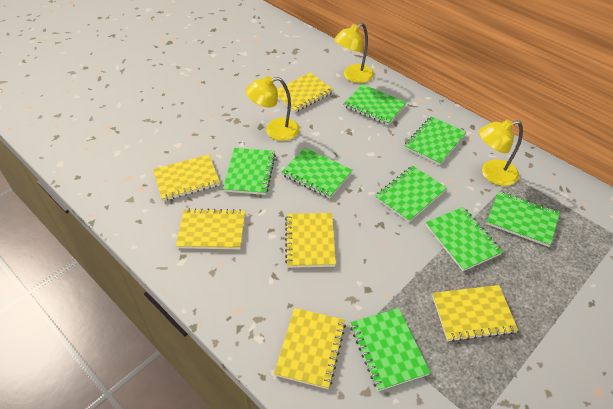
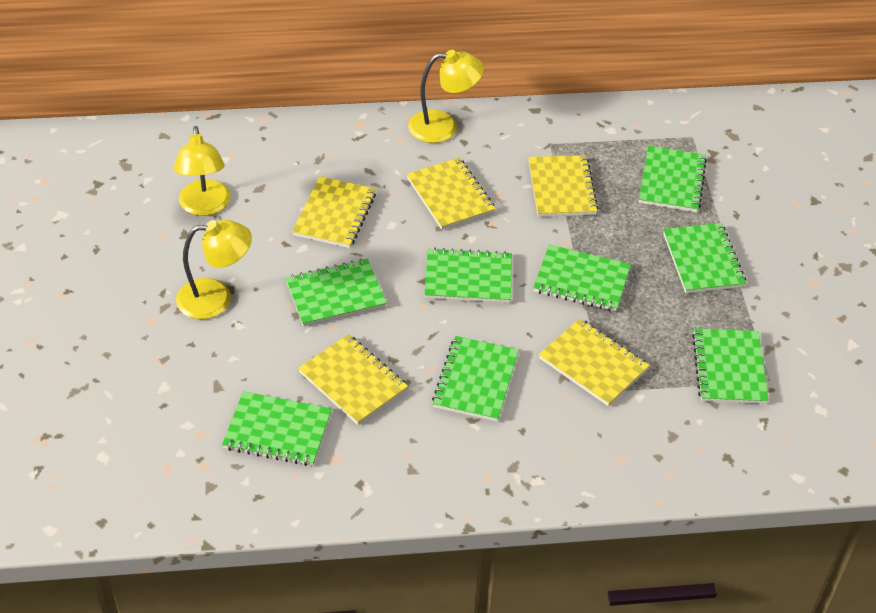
yellow notebook: 6 -> 5

